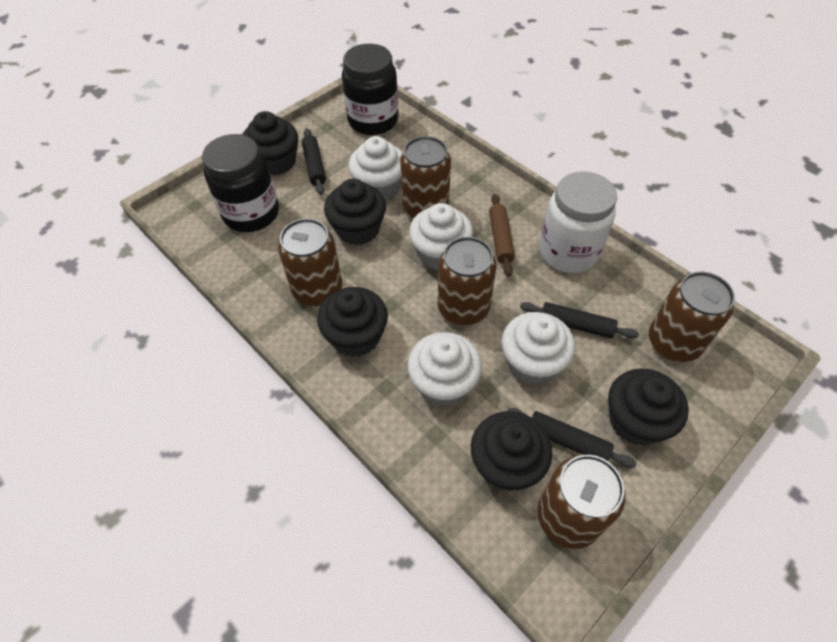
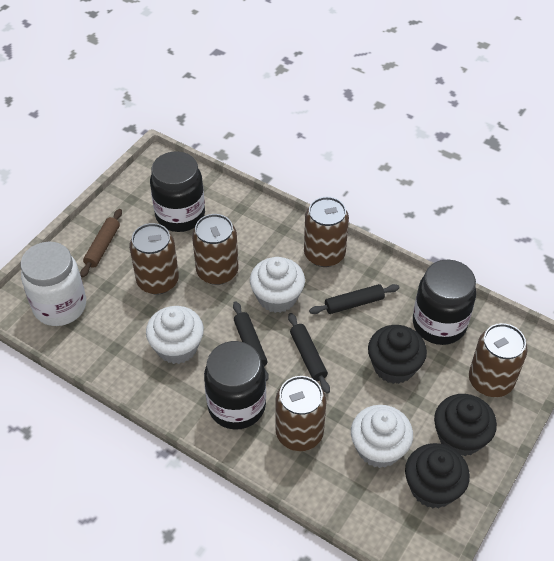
black cupcake: 5 -> 3
black jar: 2 -> 3
white cupcake: 4 -> 3

